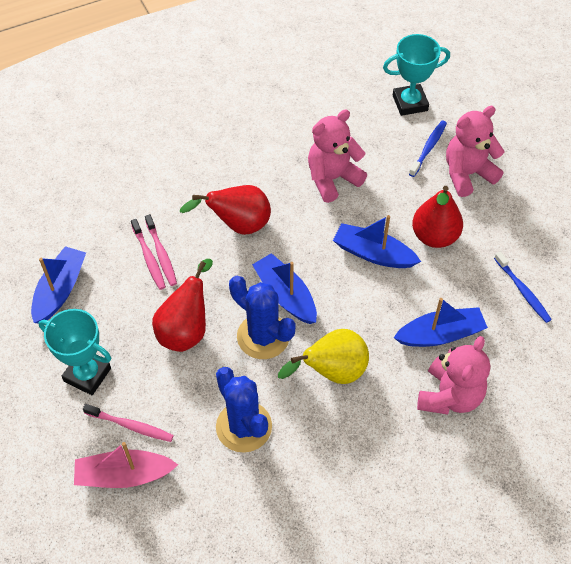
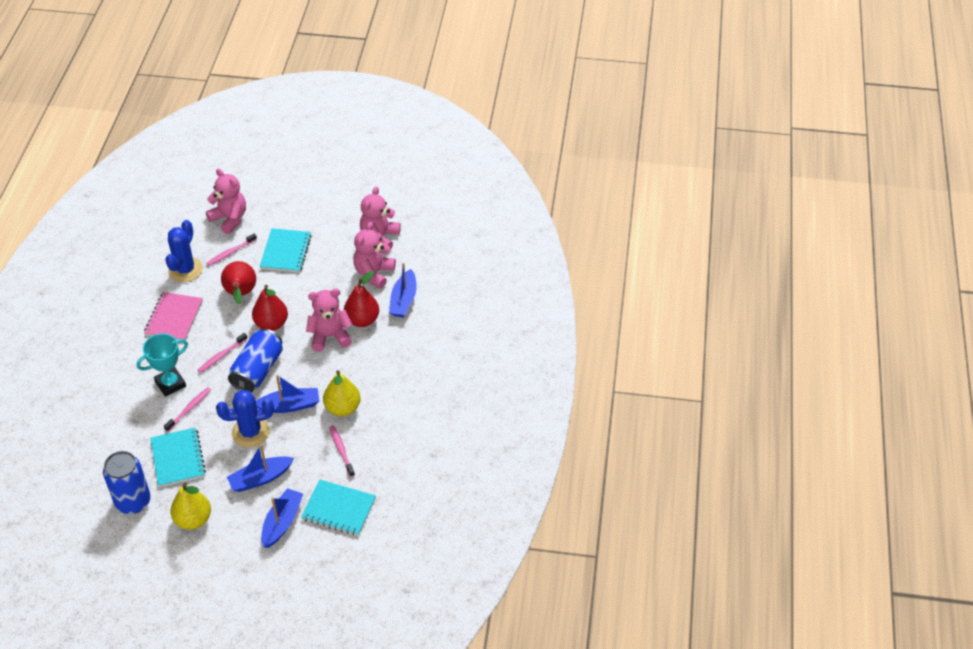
blue can: 0 -> 2
blue toothbrush: 2 -> 0
pink boat: 1 -> 0
pink notebook: 0 -> 1
pink teddy bear: 3 -> 4
pink toothbrush: 3 -> 4
turquoise notebook: 0 -> 3
turquoise trophy: 2 -> 1
yellow pear: 1 -> 2

